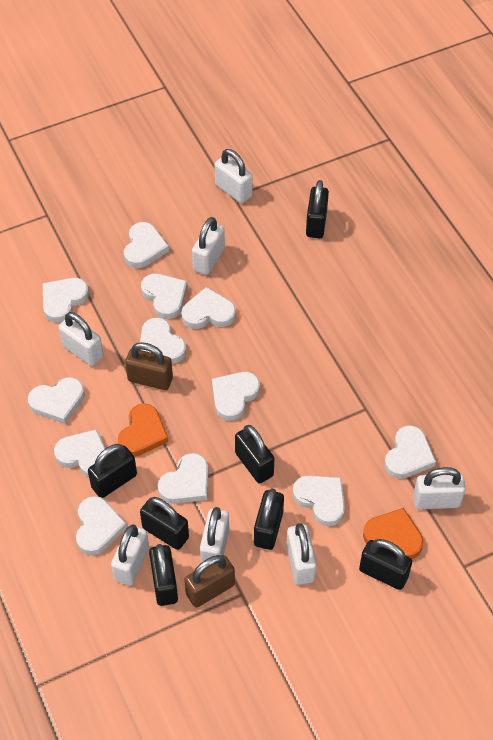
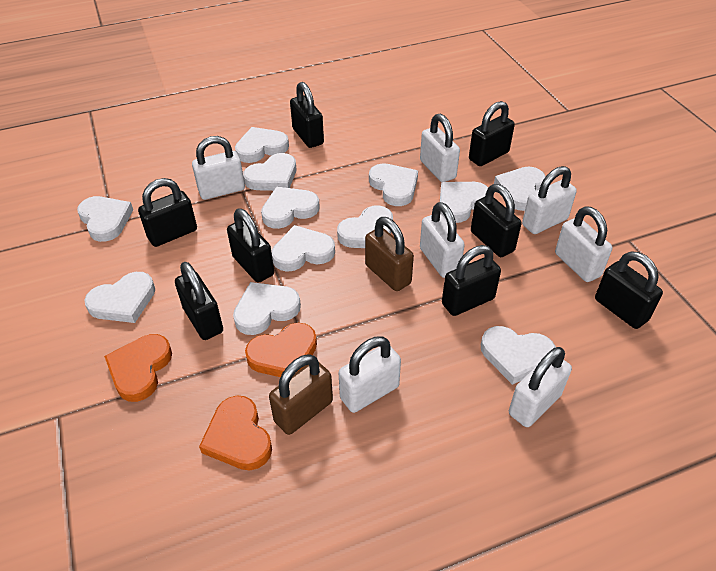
black padlock: 7 -> 8
orange heart: 2 -> 3

